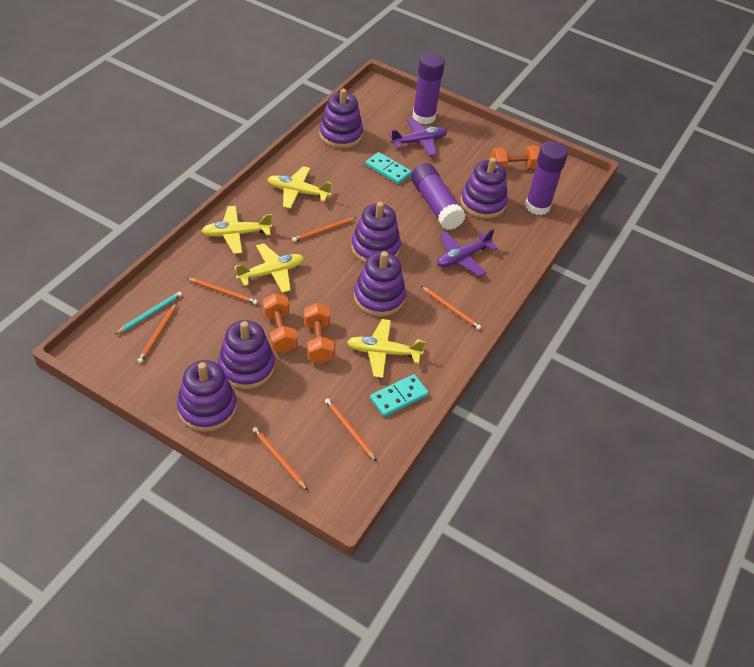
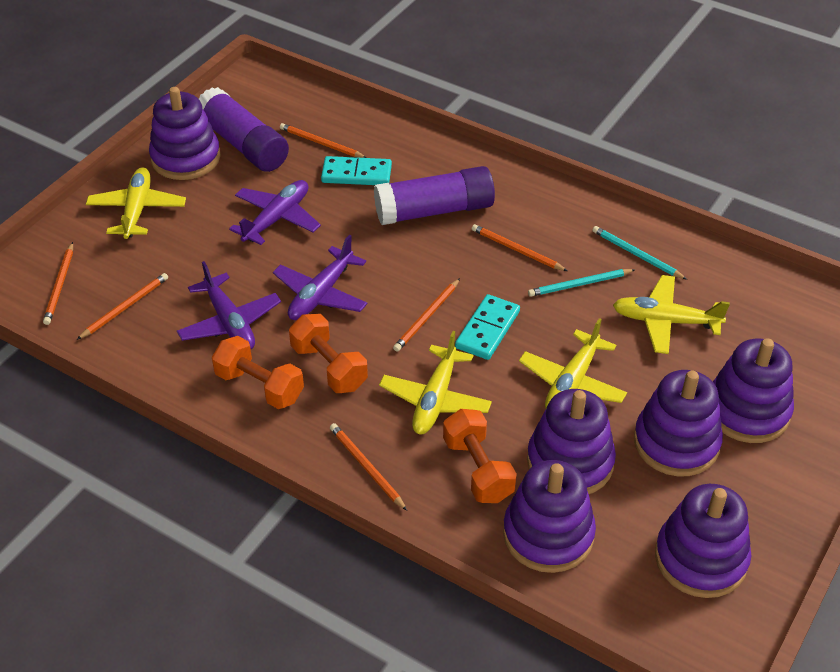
purple glue stick: 3 -> 2
purple plane: 2 -> 3
turquoise pencil: 1 -> 2

